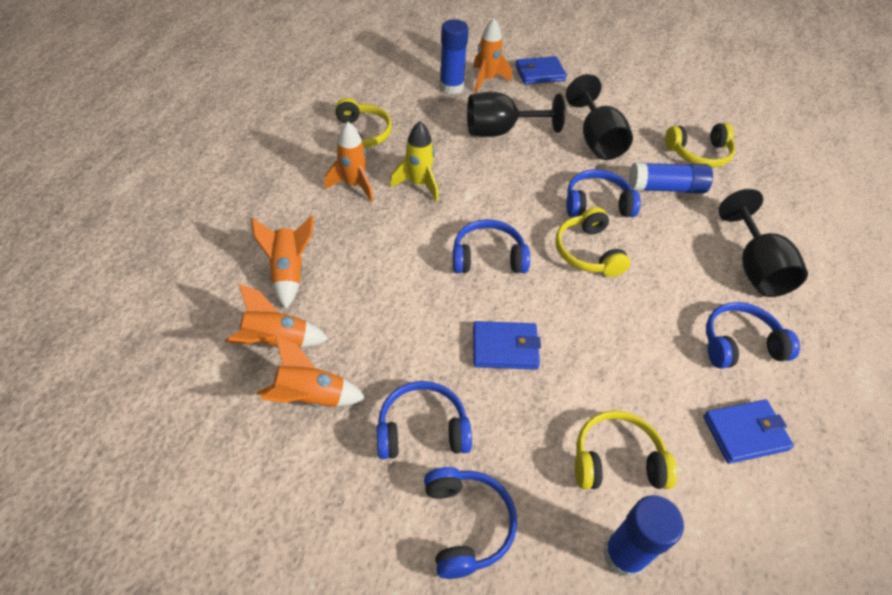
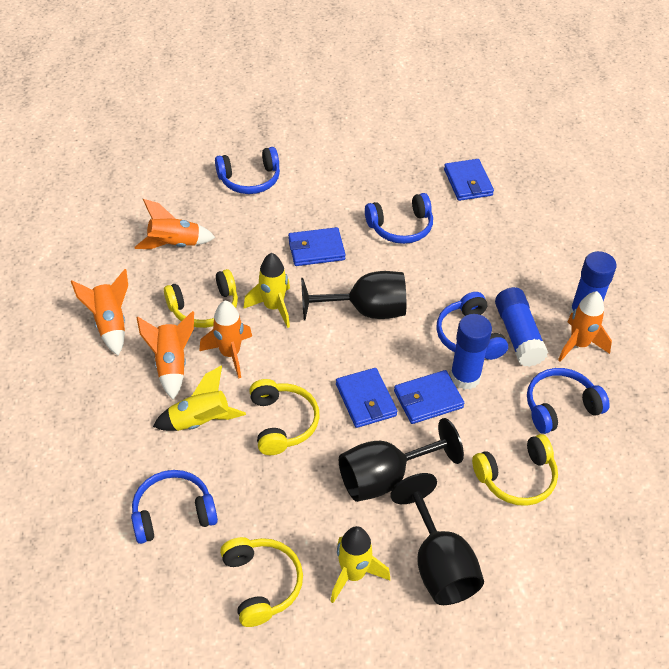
blue wallet: 3 -> 4
yellow rocket: 1 -> 3

